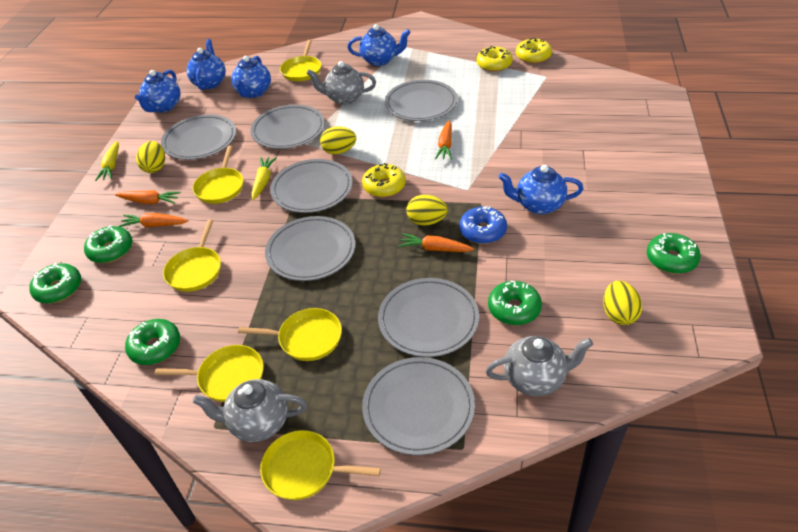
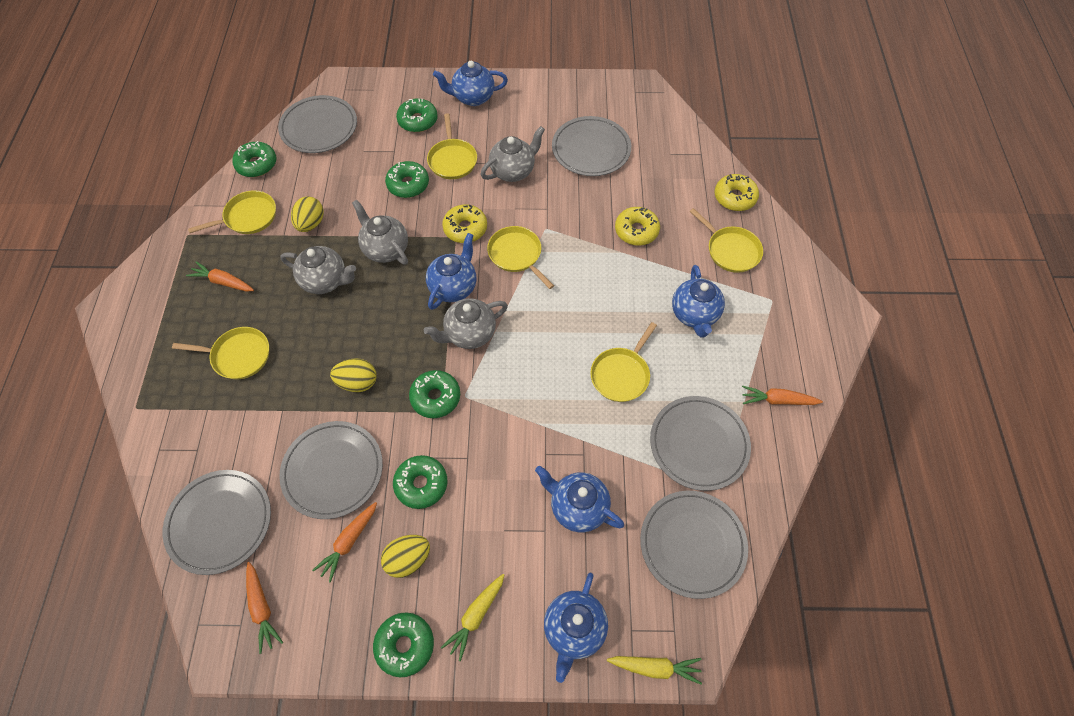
blue donut: 1 -> 0
green donut: 5 -> 6
grey plate: 7 -> 6
grey teapot: 3 -> 4
yellow egg: 4 -> 3

